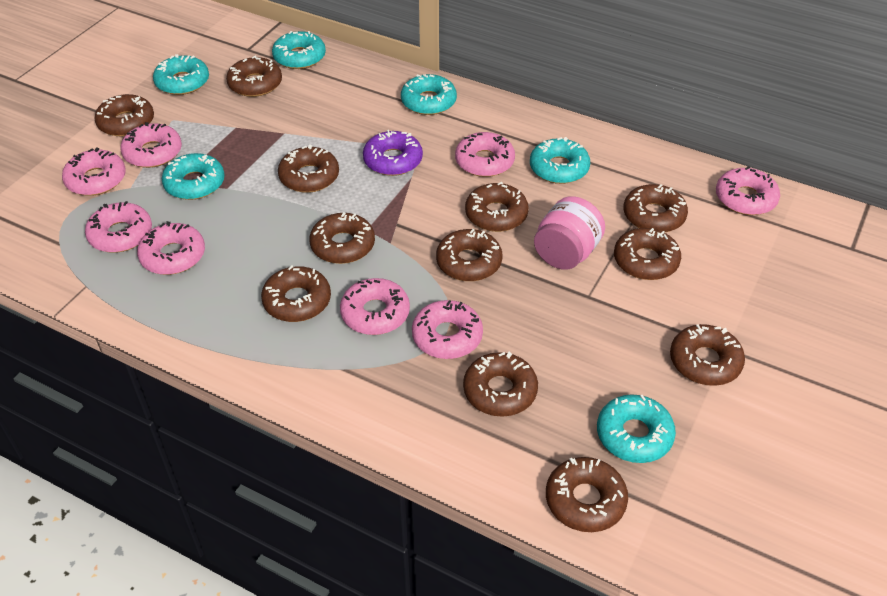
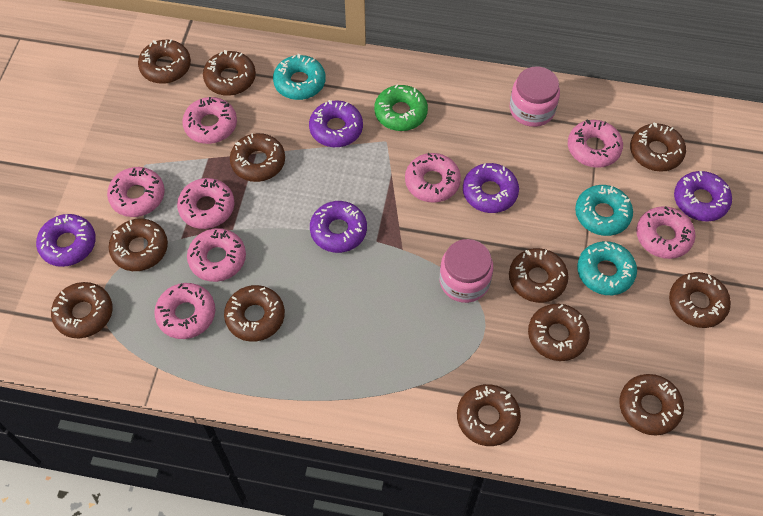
green donut: 0 -> 1
pink jar: 1 -> 2
purple donut: 1 -> 5
turquoise donut: 6 -> 3

